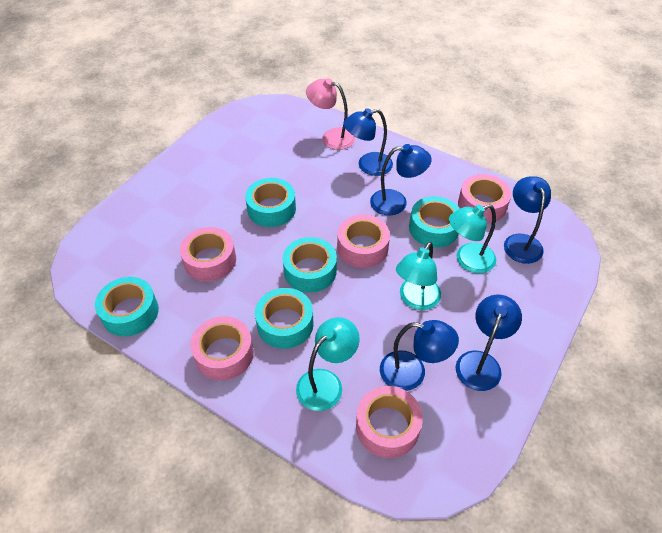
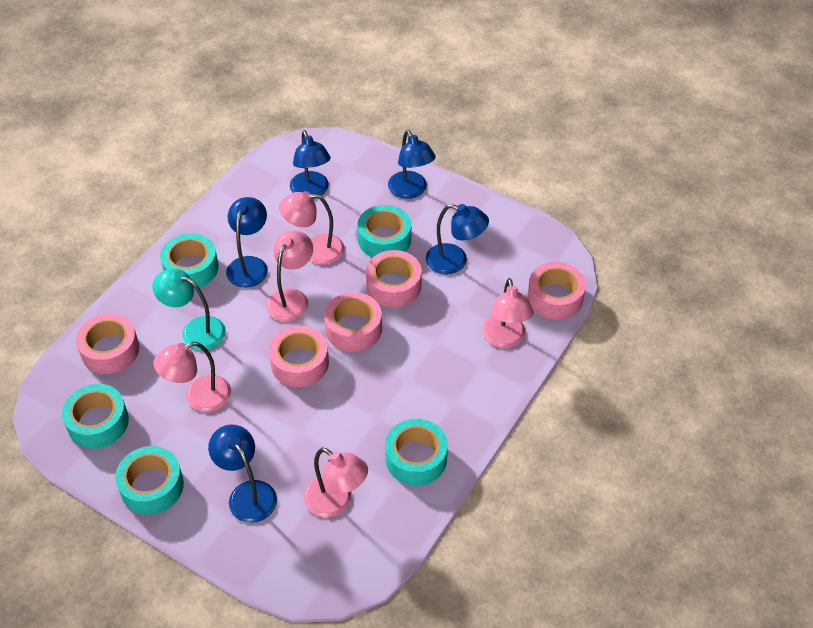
pink lamp: 1 -> 5
turquoise lamp: 3 -> 1

